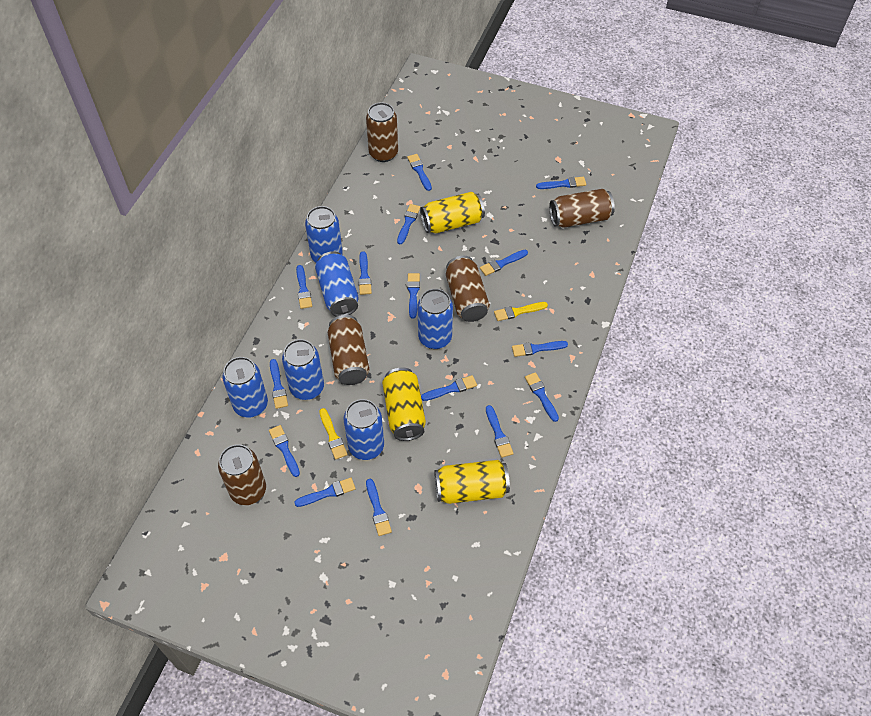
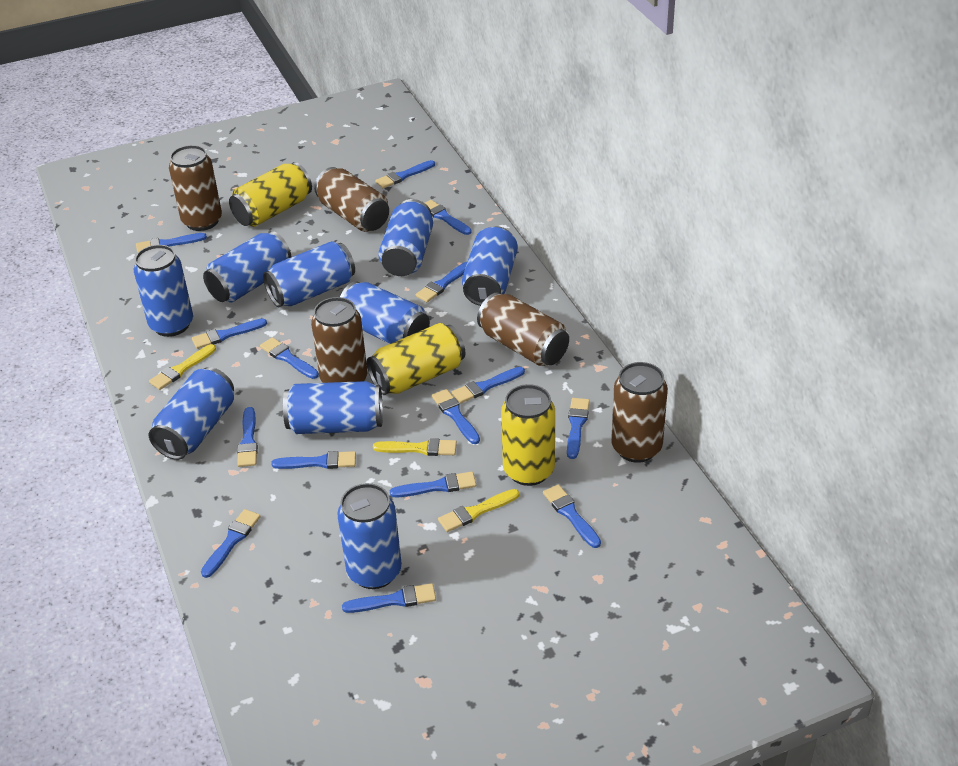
blue can: 6 -> 9
yellow brush: 2 -> 3

